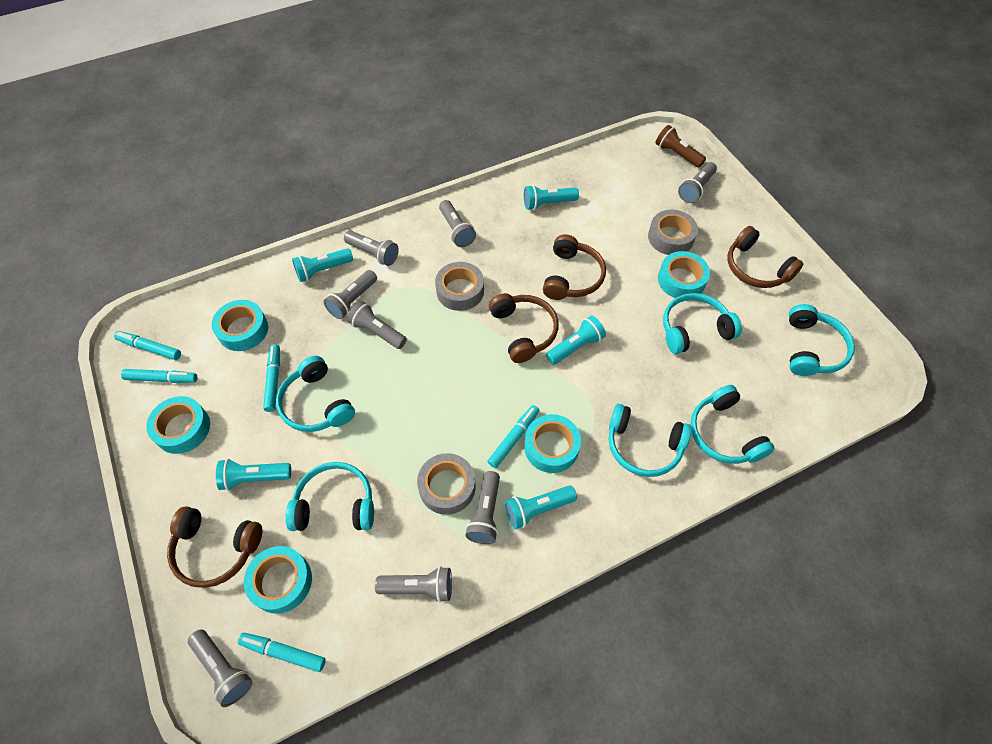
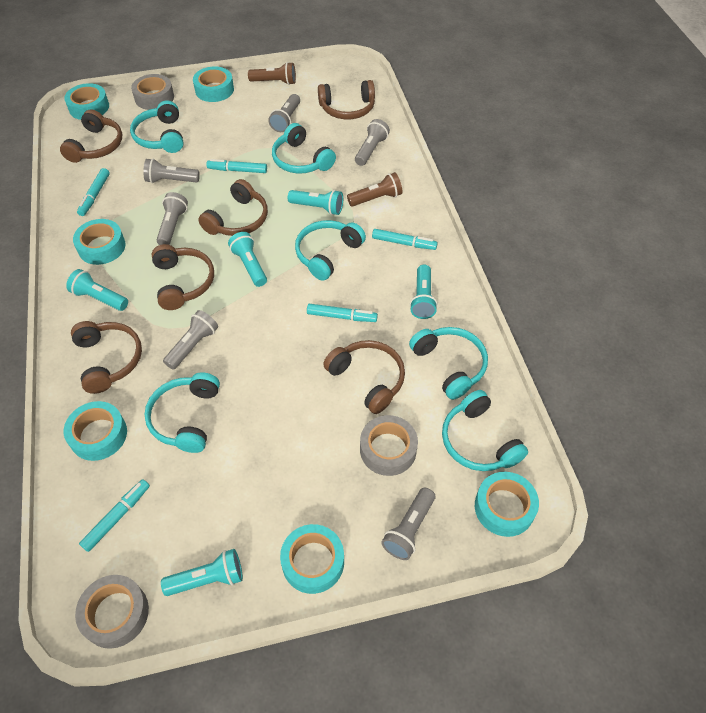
brown flashlight: 1 -> 2
brown headphones: 4 -> 6
grey flashlight: 8 -> 6
turquoise tape: 5 -> 6

